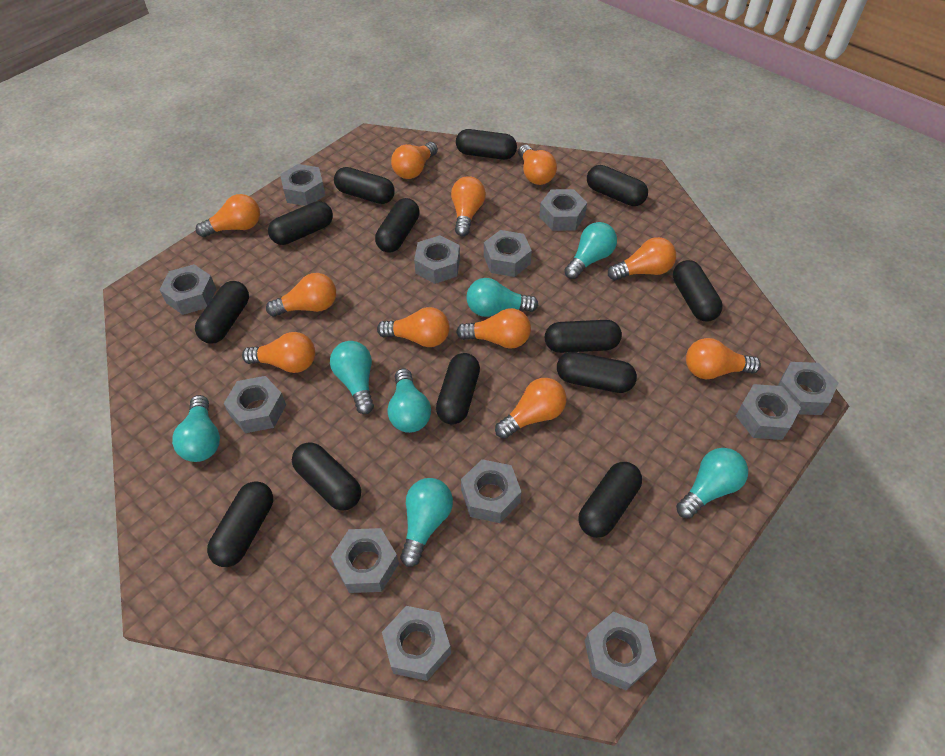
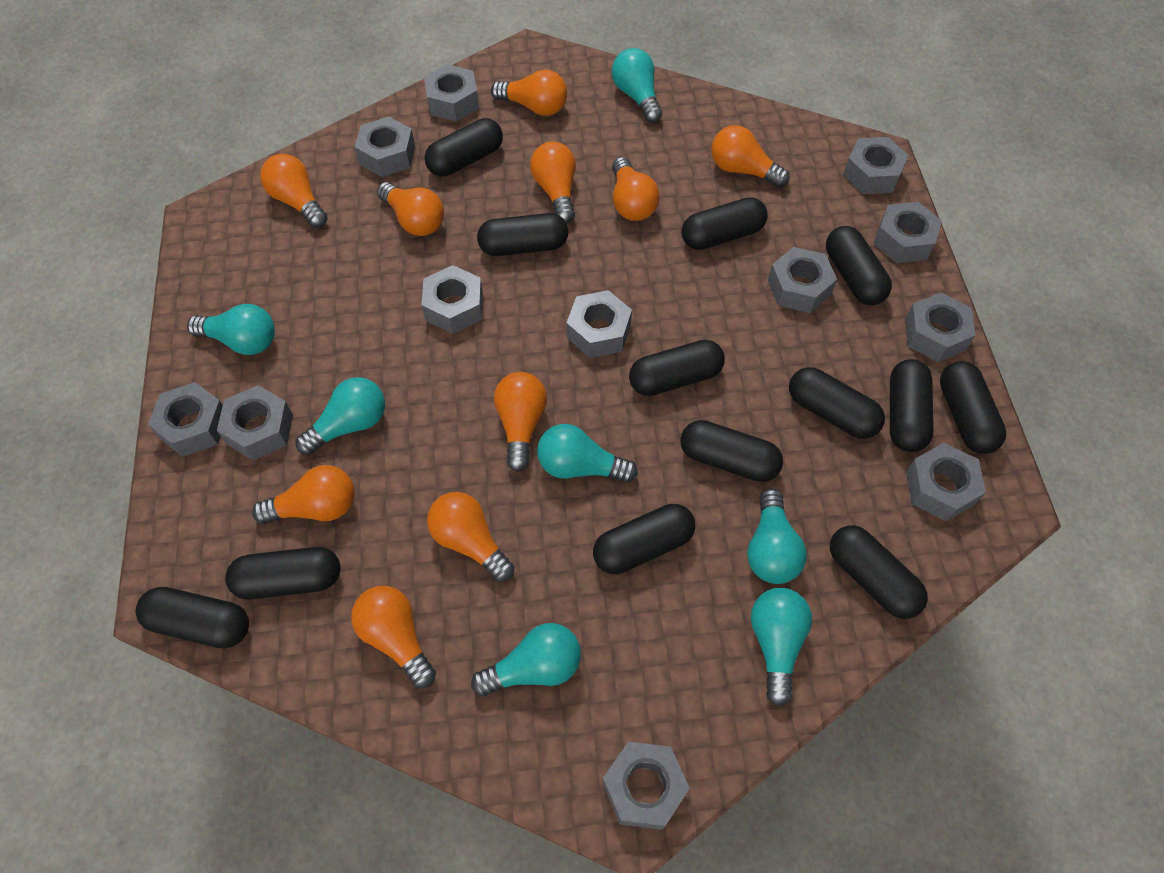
orange light bulb: 11 -> 10

